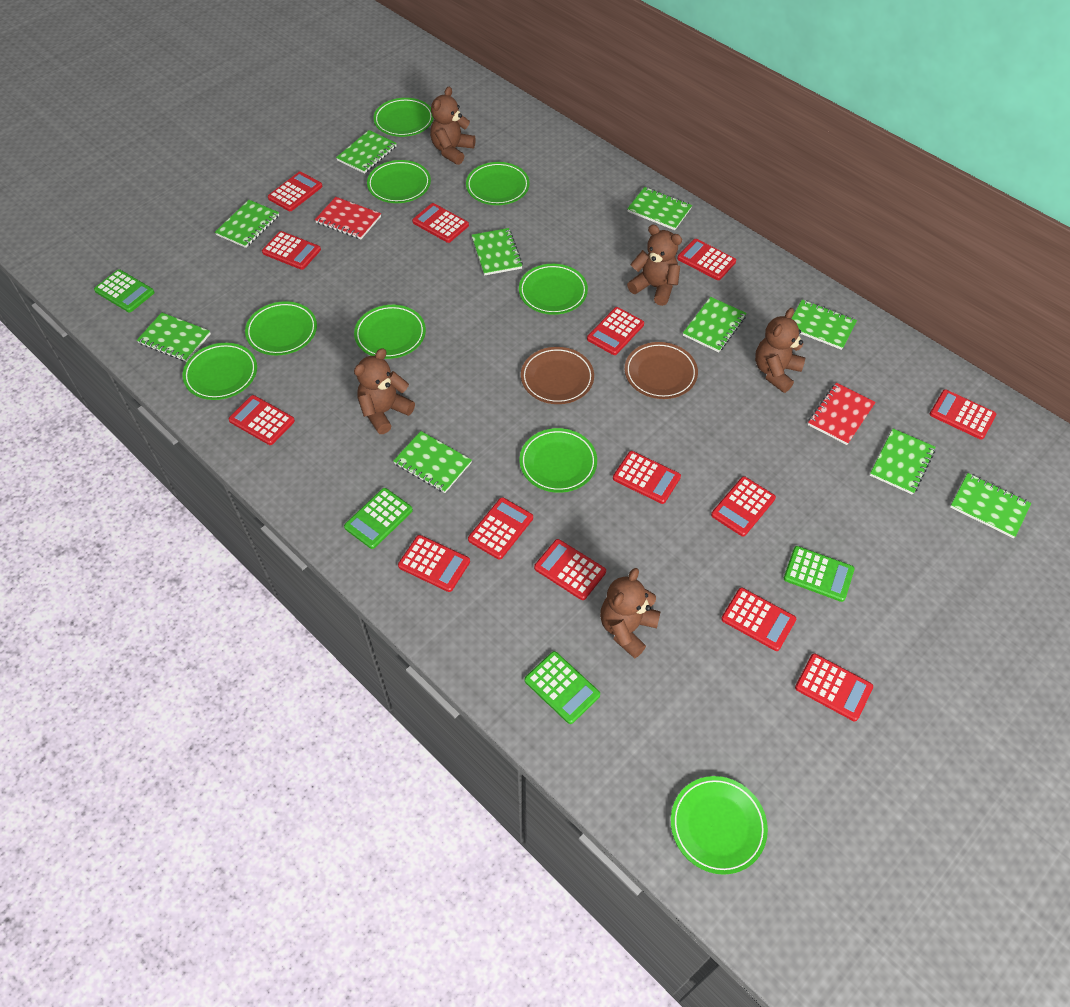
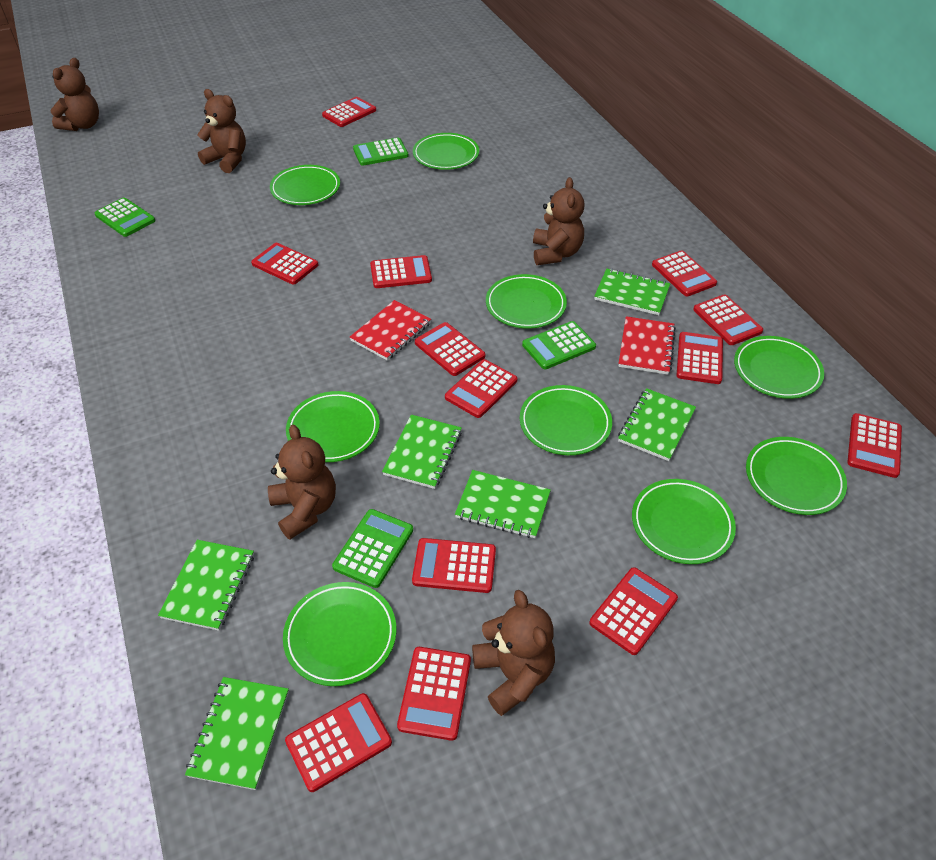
brown plate: 2 -> 0
green notebook: 10 -> 6
red calculator: 14 -> 13

